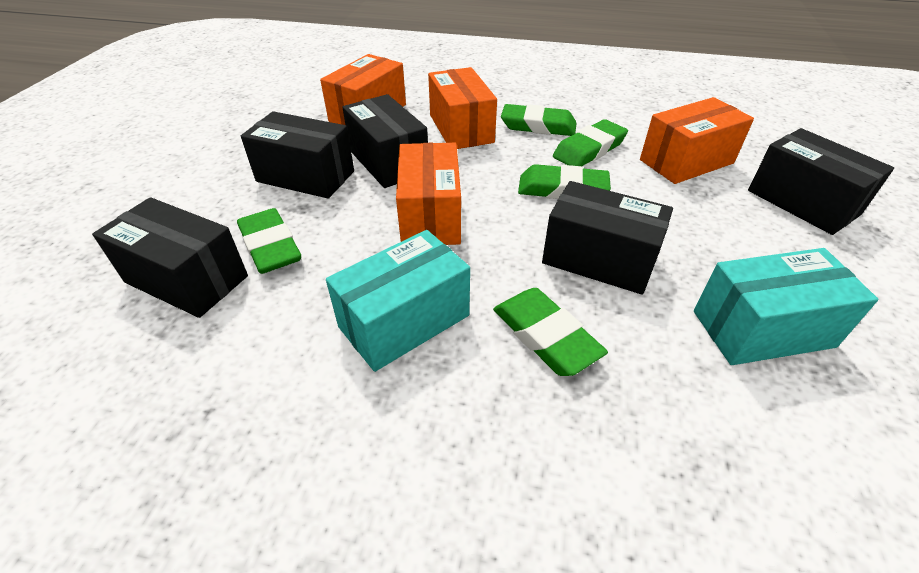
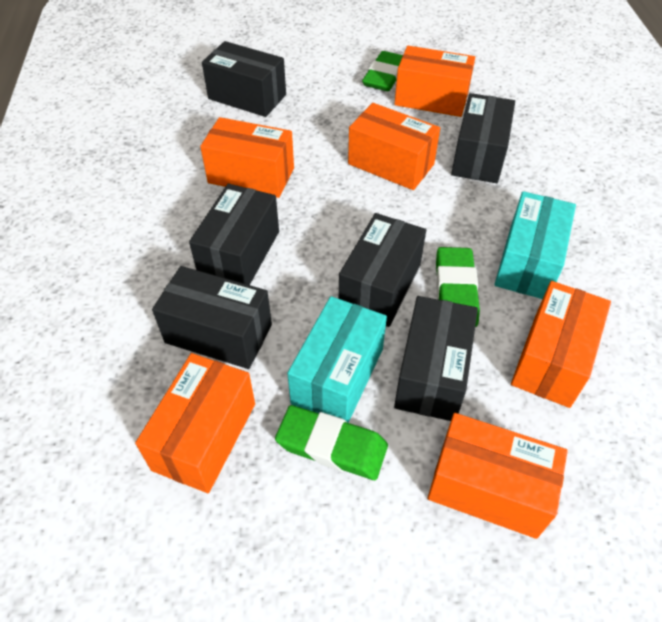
black box: 5 -> 6
green eraser: 5 -> 3
orange box: 4 -> 6

